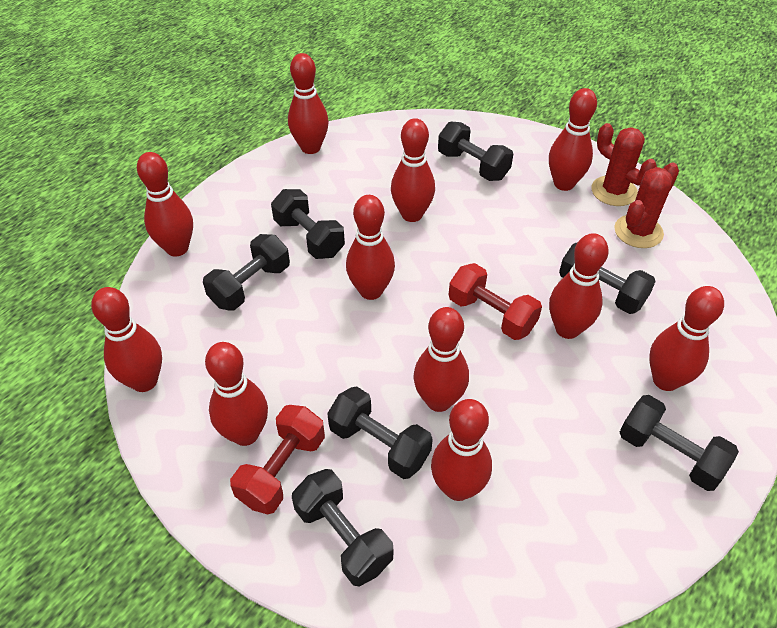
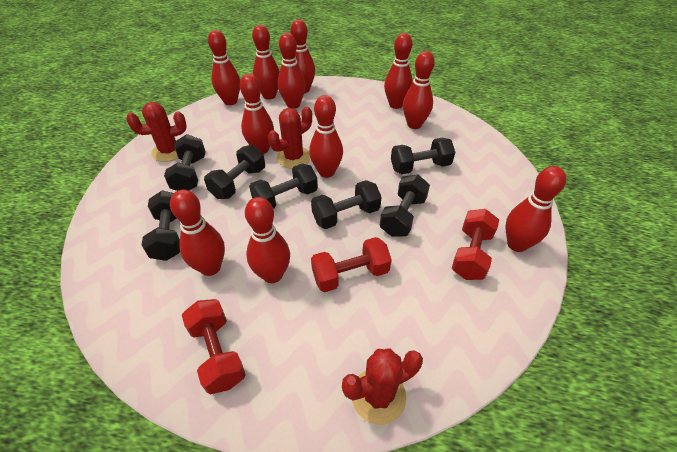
red cactus: 2 -> 3
red dumbbell: 2 -> 3

